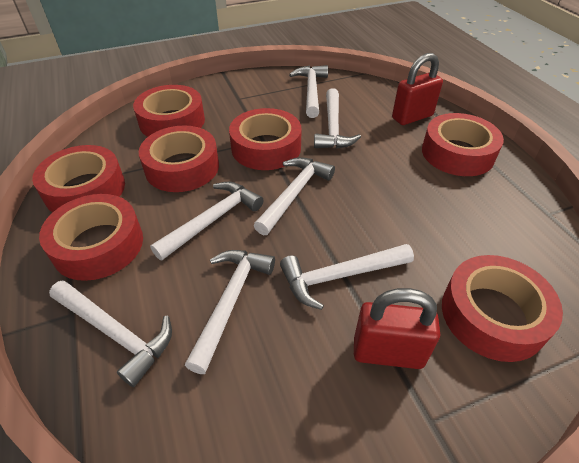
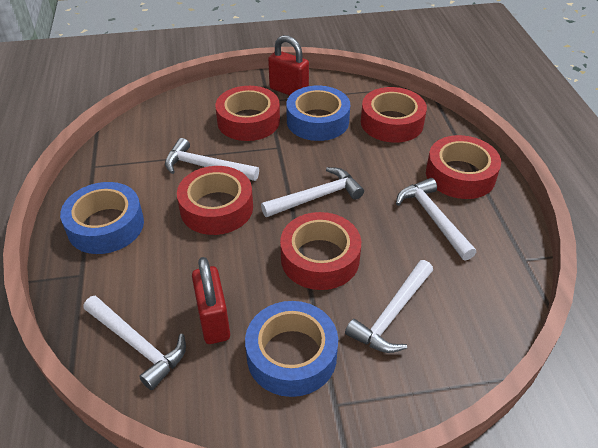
blue tape: 0 -> 3
red tape: 7 -> 5
white hammer: 7 -> 5

